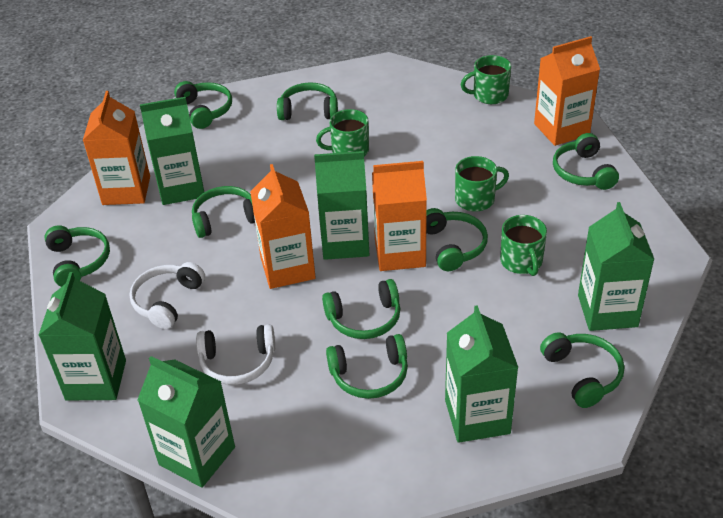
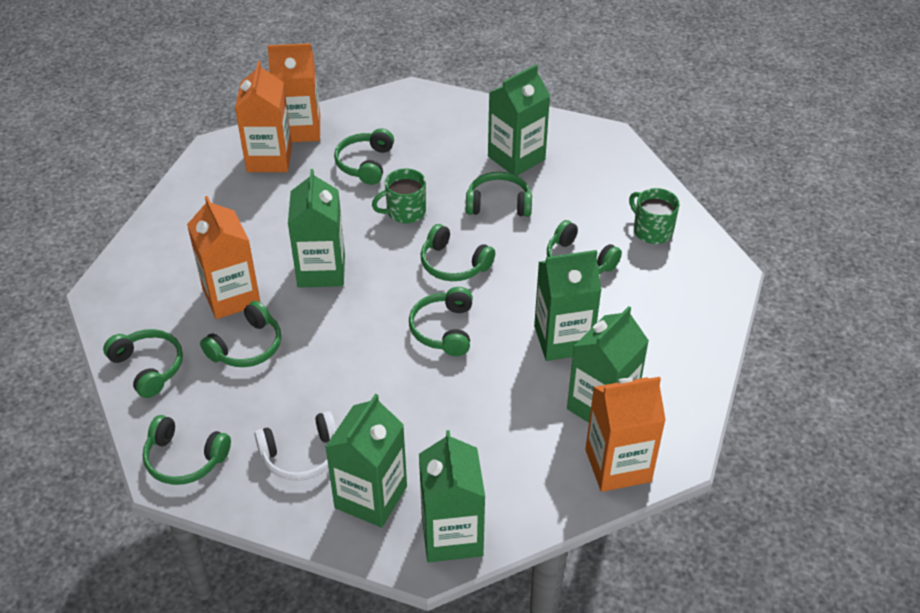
green headphones: 9 -> 8
green mug: 4 -> 2
white headphones: 2 -> 1

